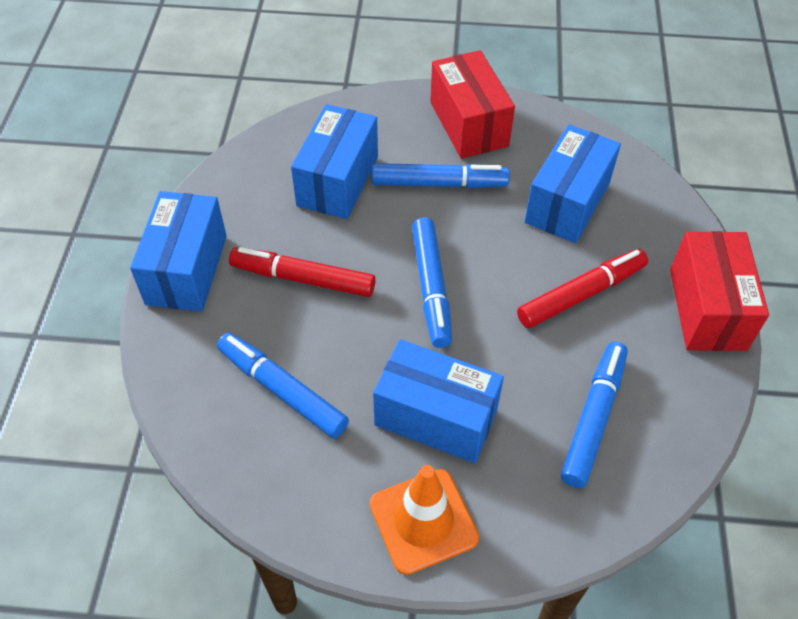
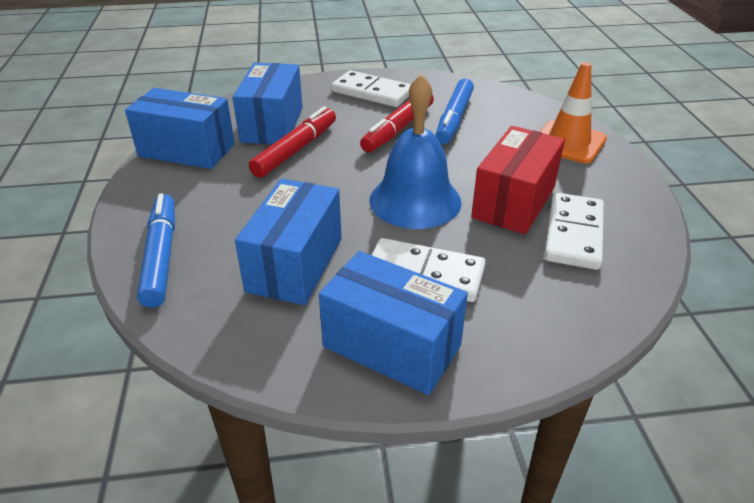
blue bell: 0 -> 1
blue marker: 4 -> 2
red box: 2 -> 1
white domino: 0 -> 3

